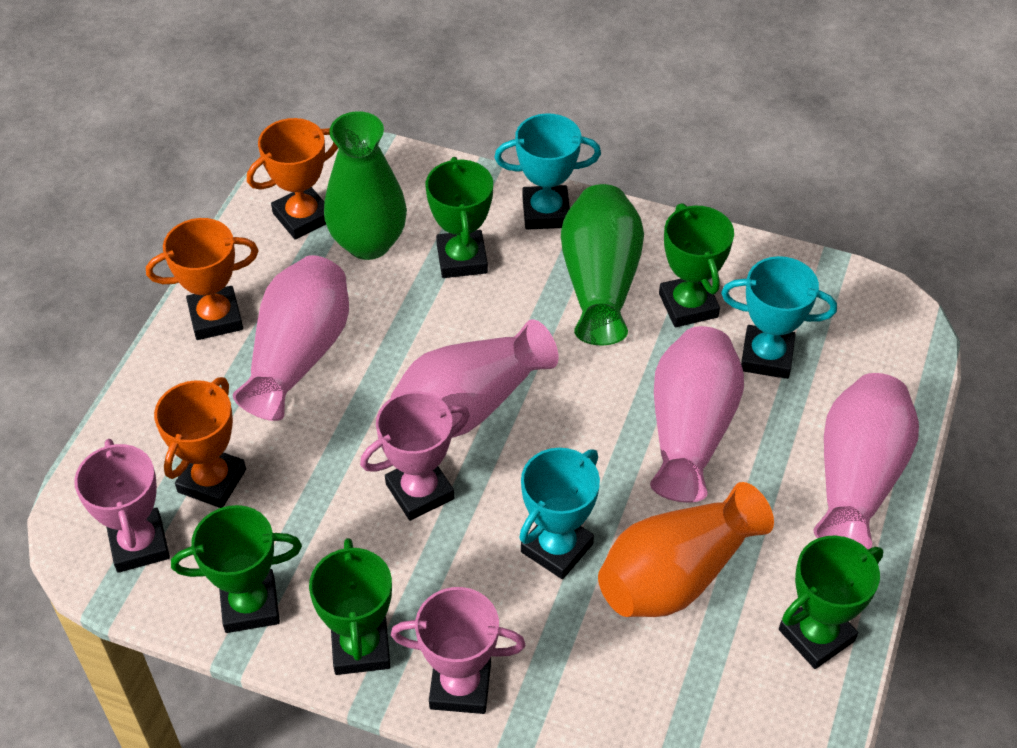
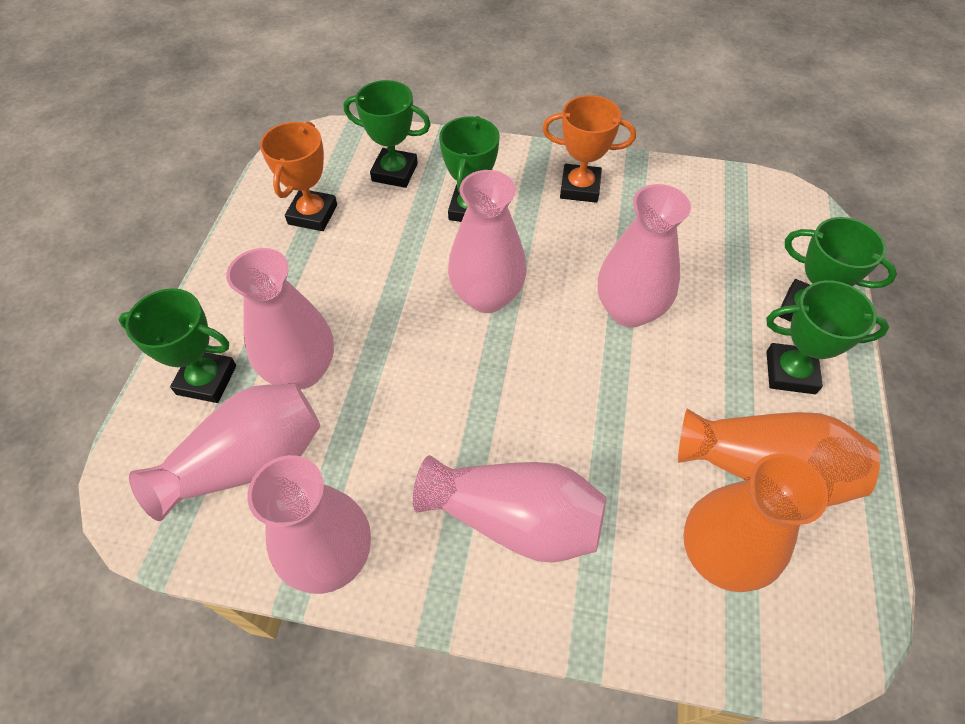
green vase: 2 -> 0
orange trophy: 3 -> 2
orange vase: 1 -> 2
pink trophy: 3 -> 0
pink vase: 4 -> 6
turquoise trophy: 3 -> 0

